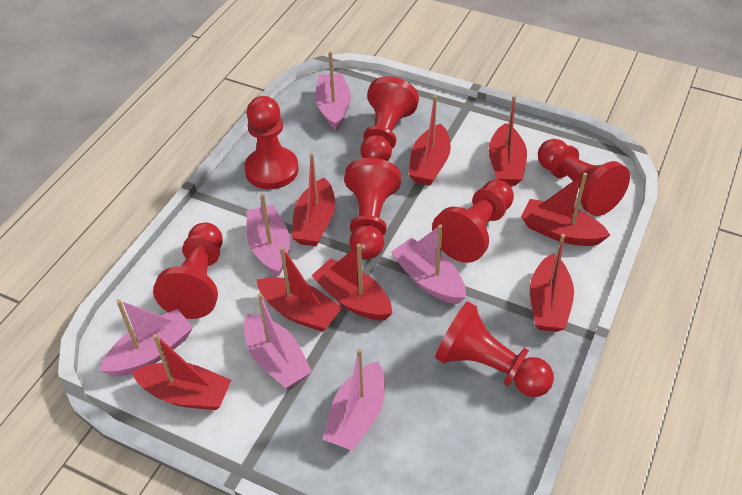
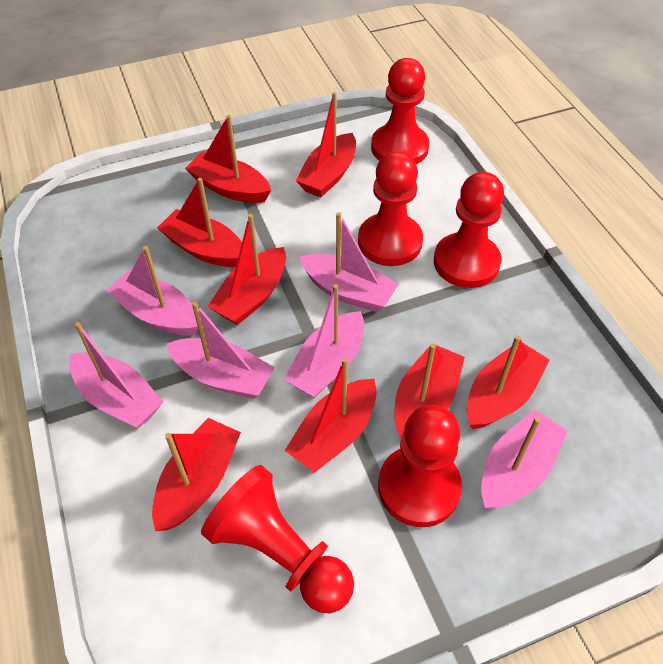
red pawn: 7 -> 5

